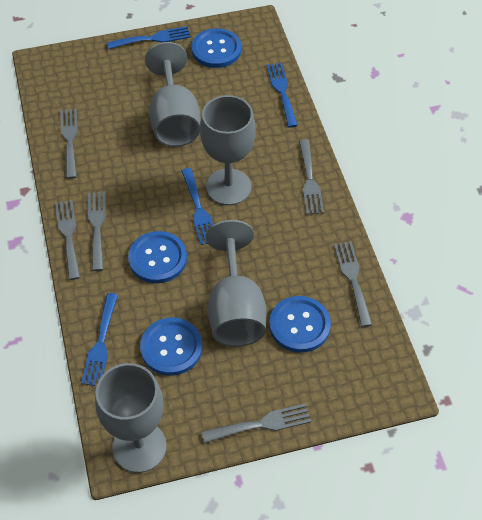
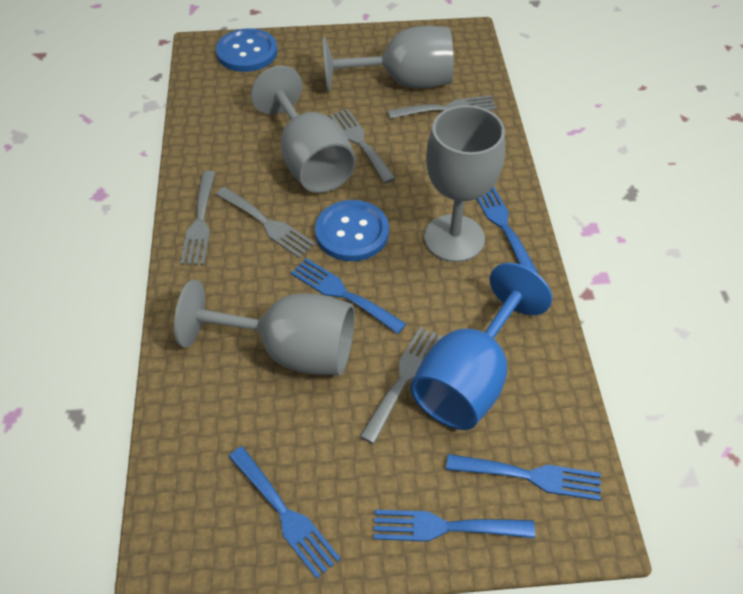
blue button: 4 -> 2
blue fork: 4 -> 5
blue goblet: 0 -> 1
grey fork: 6 -> 5

